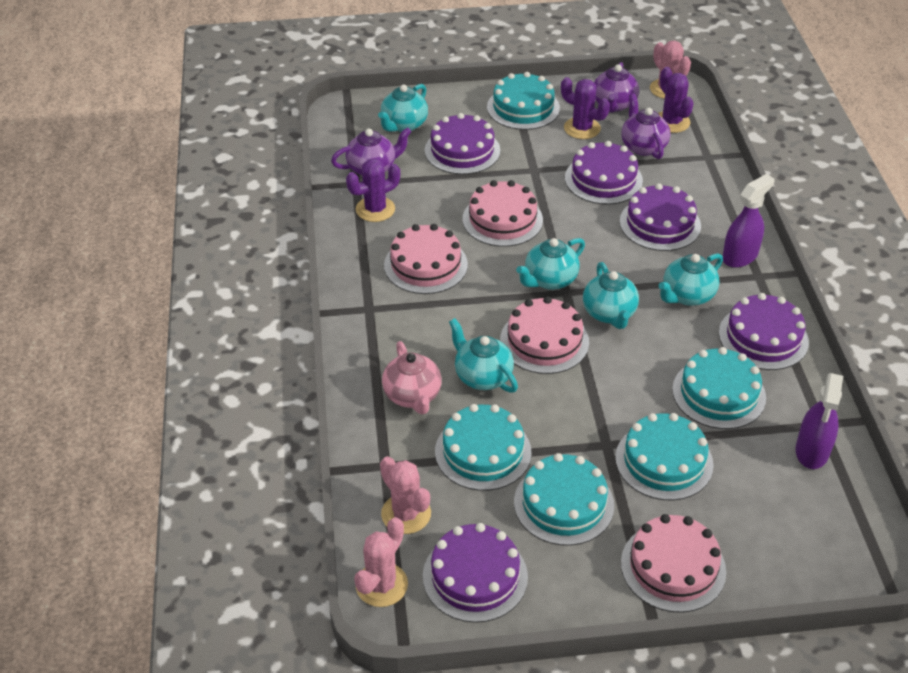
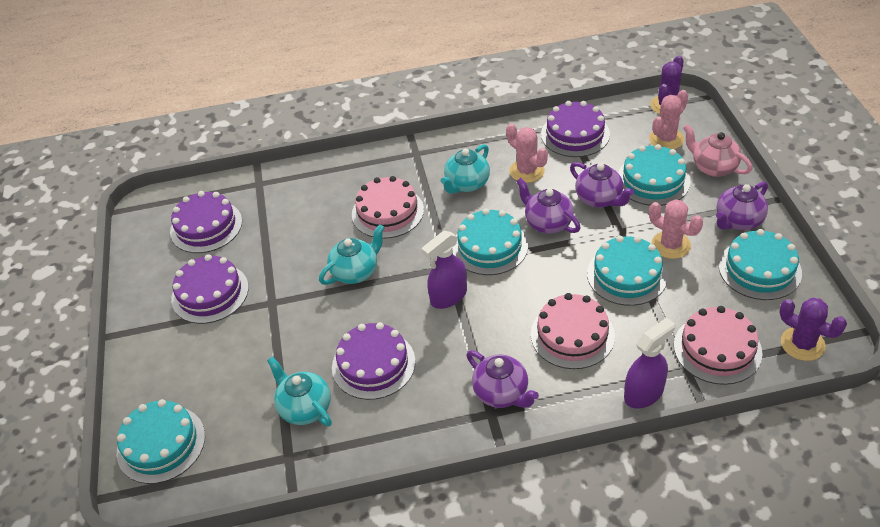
pink cake: 4 -> 3
purple cactus: 3 -> 2
purple cake: 5 -> 4
purple teapot: 3 -> 4
turquoise teapot: 5 -> 3

